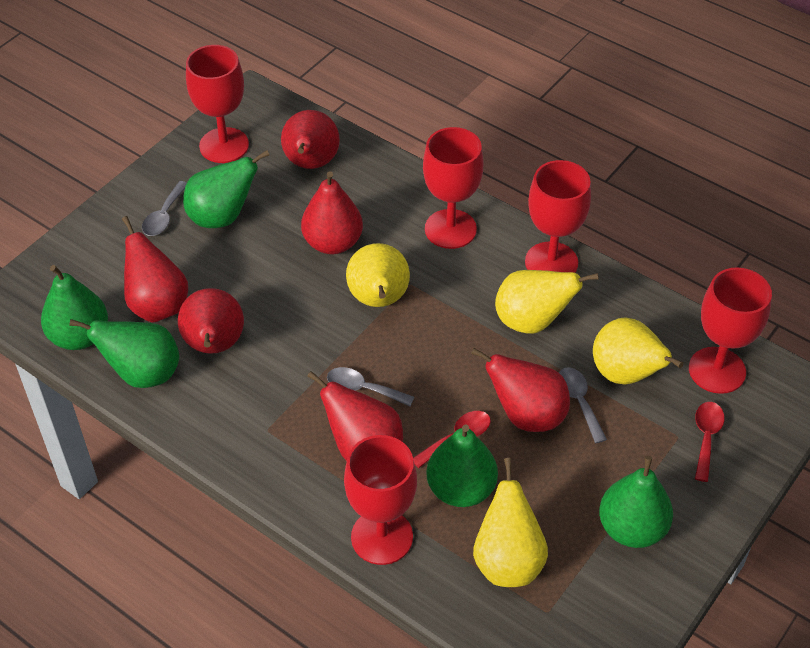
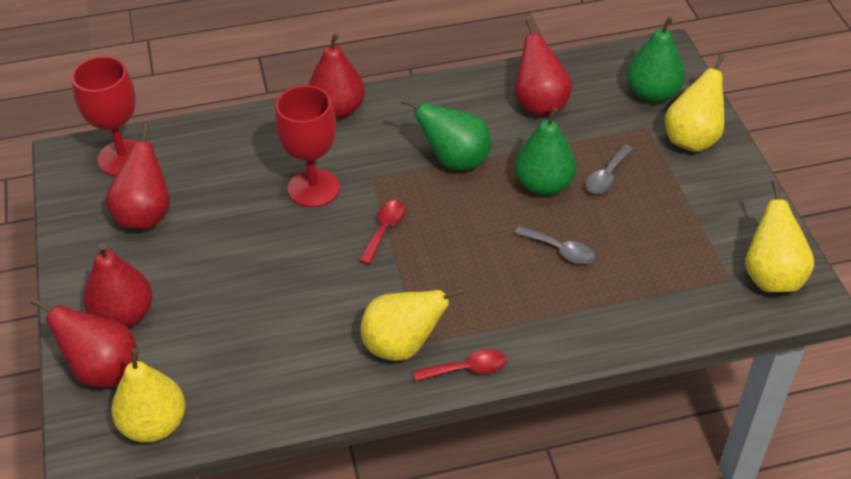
green pear: 5 -> 3
grey spoon: 3 -> 2
red goblet: 5 -> 2
red pear: 6 -> 5

